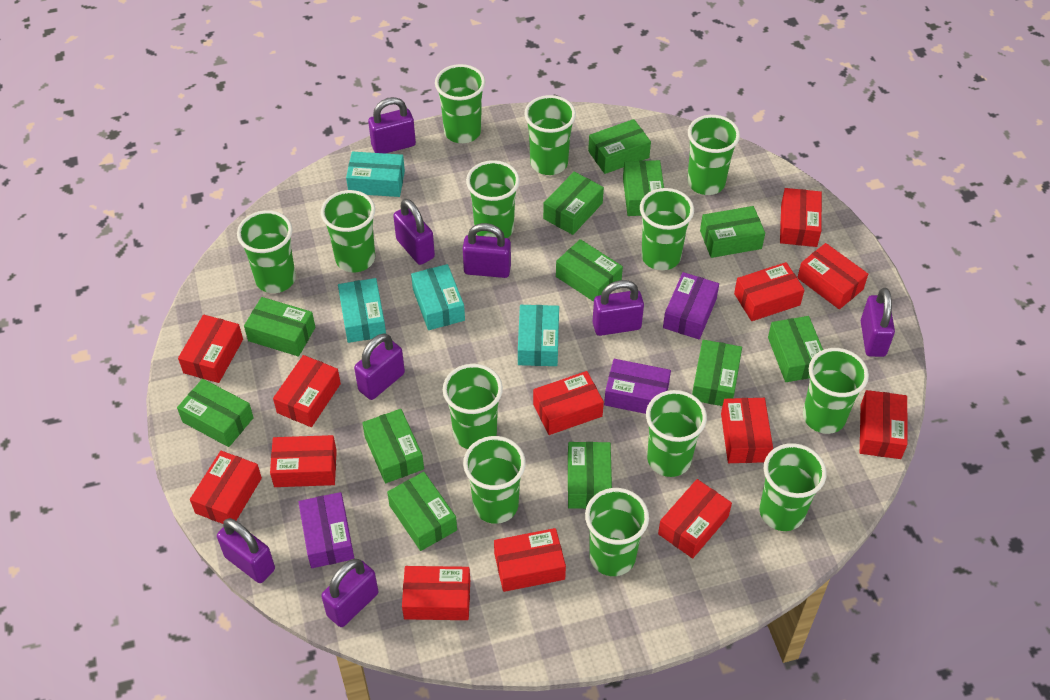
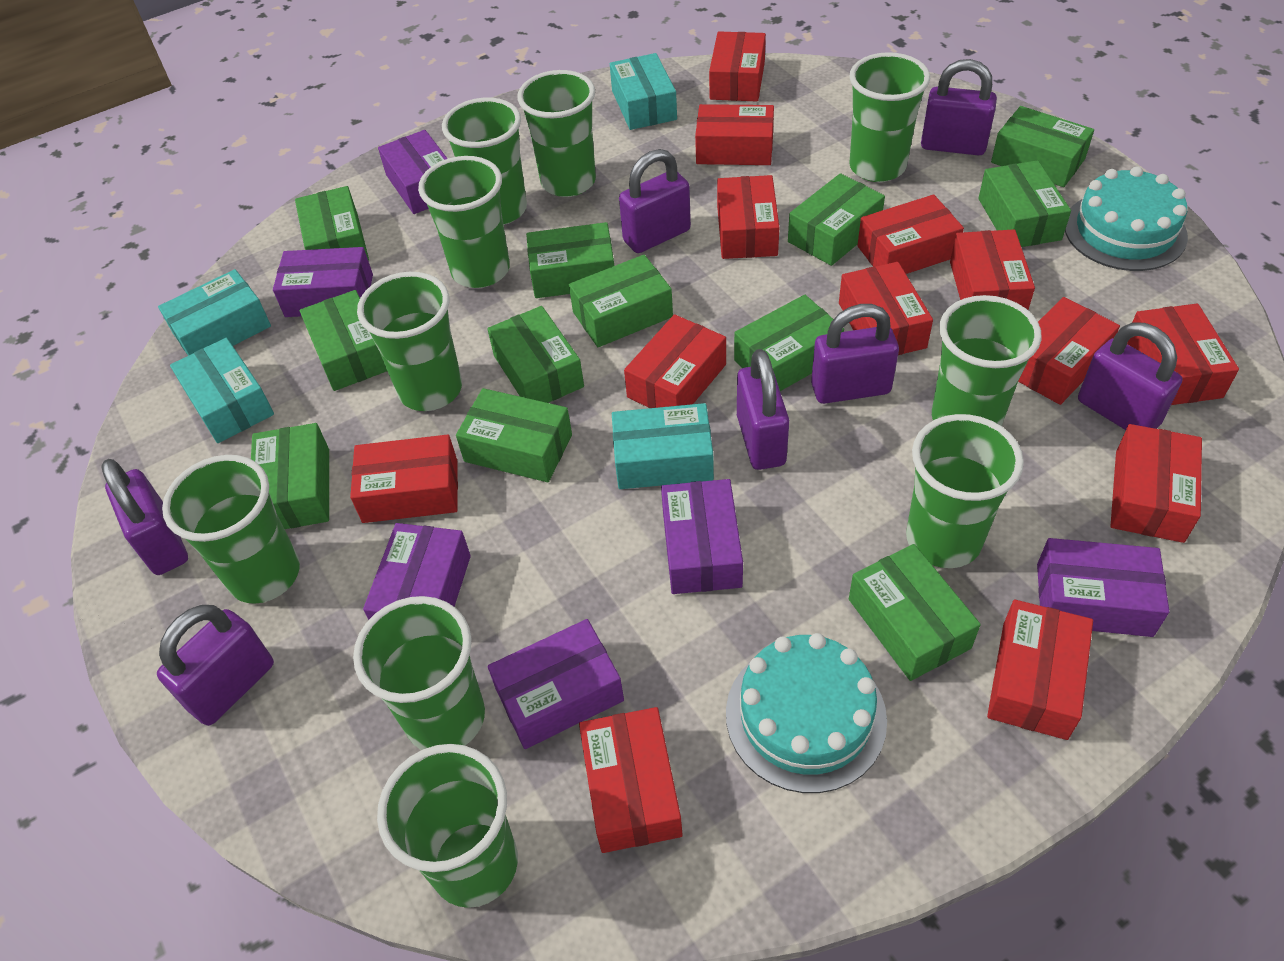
green cup: 13 -> 10
purple box: 3 -> 6
purple padlock: 8 -> 7
turquoise cake: 0 -> 2

